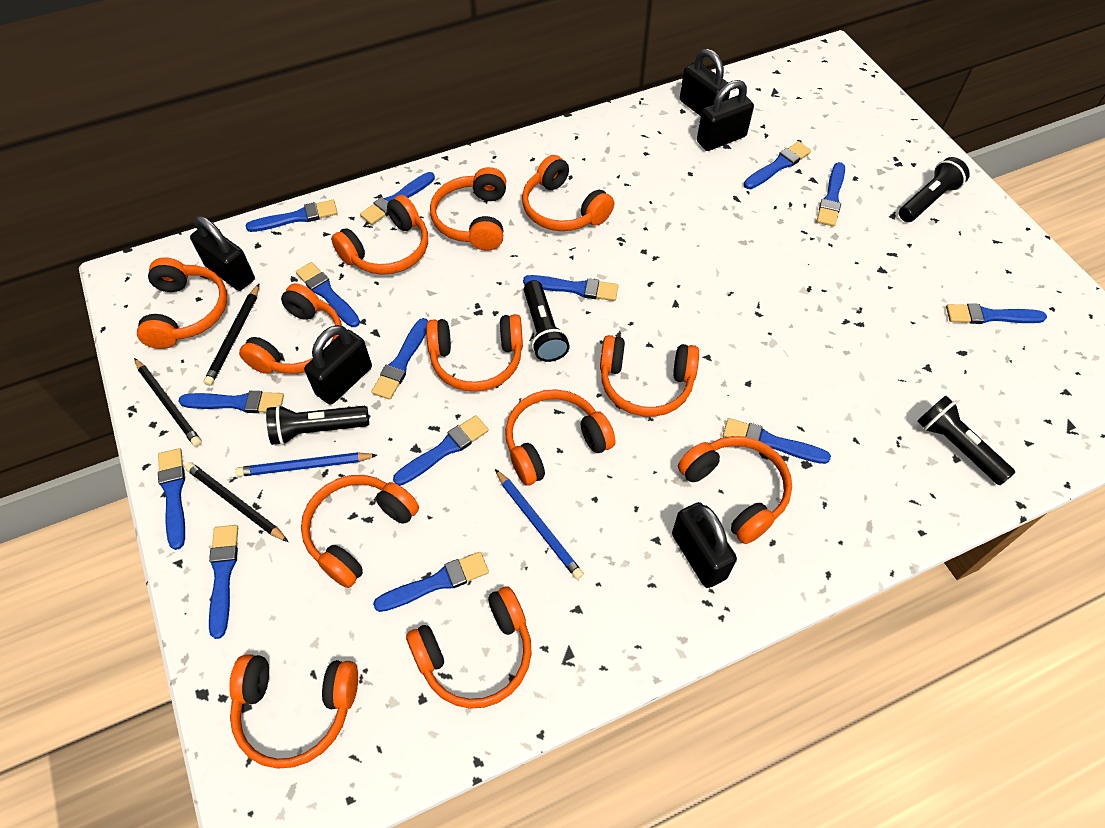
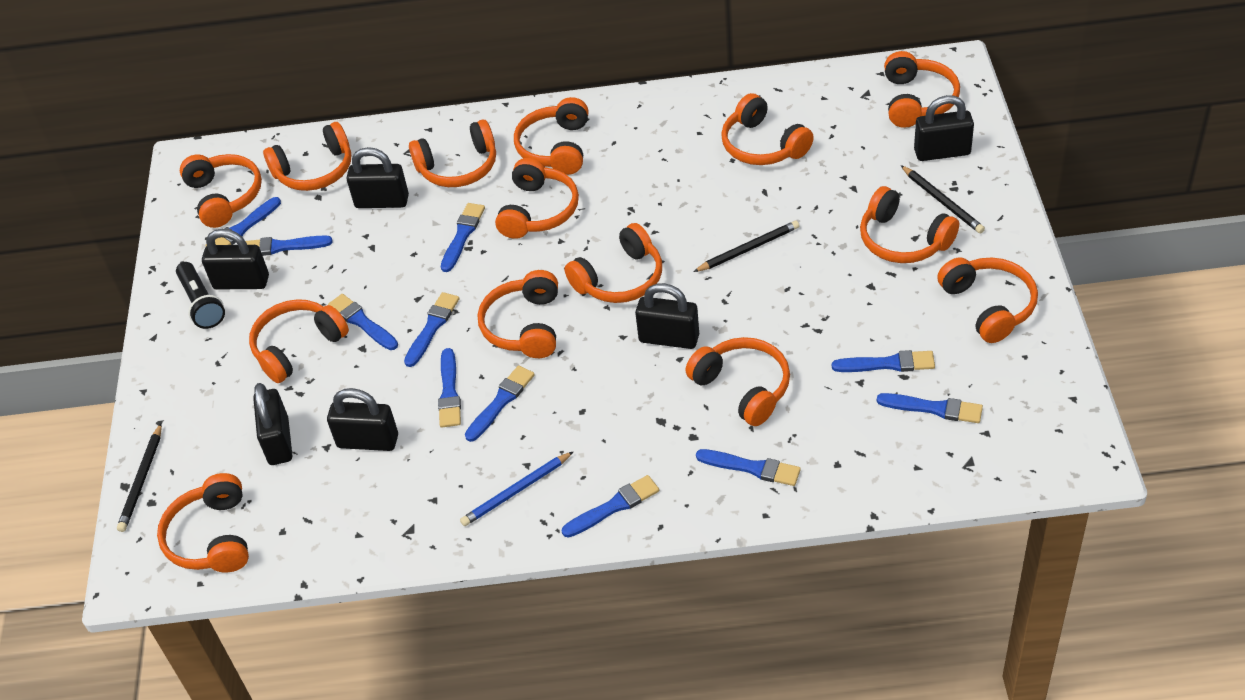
black flashlight: 4 -> 1
black padlock: 5 -> 6
blue brush: 14 -> 11
blue pencil: 2 -> 1
orange headphones: 12 -> 14

